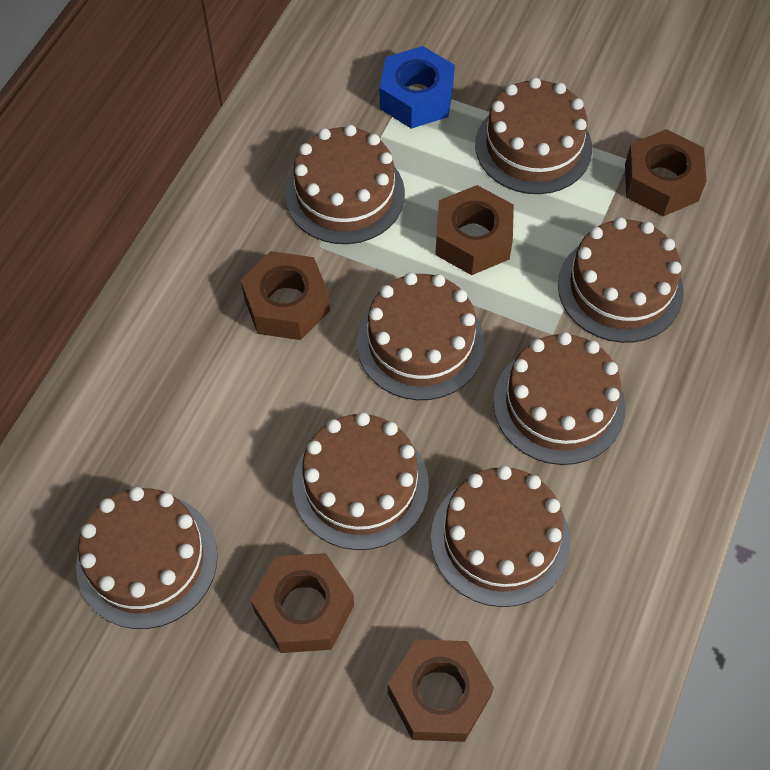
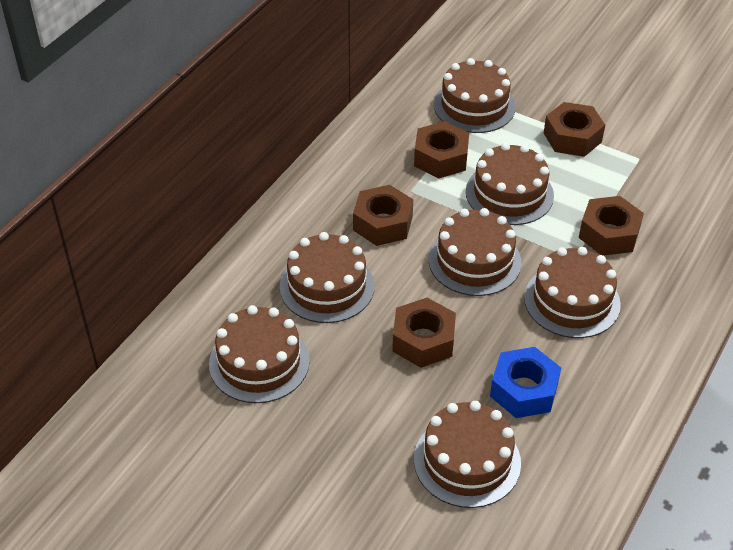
brown cake: 8 -> 7

